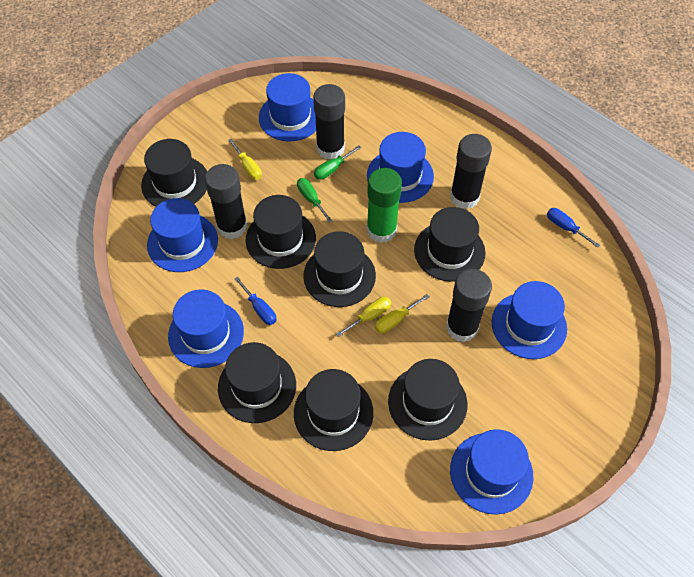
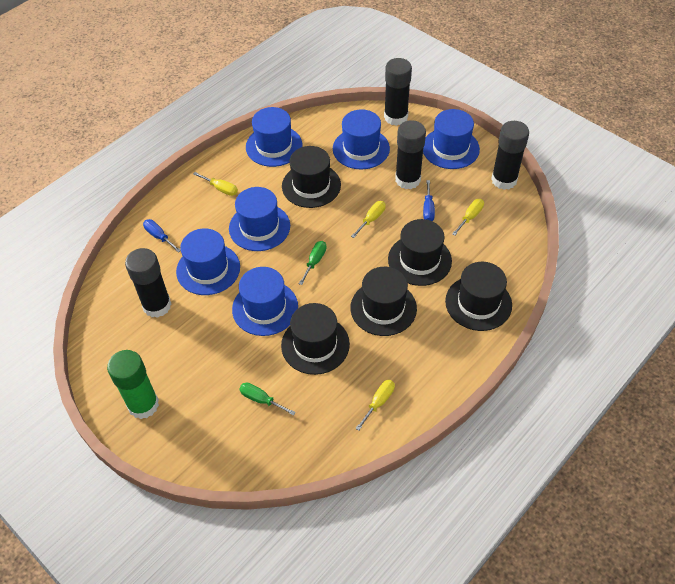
black hat: 7 -> 5
yellow screwdriver: 3 -> 4

